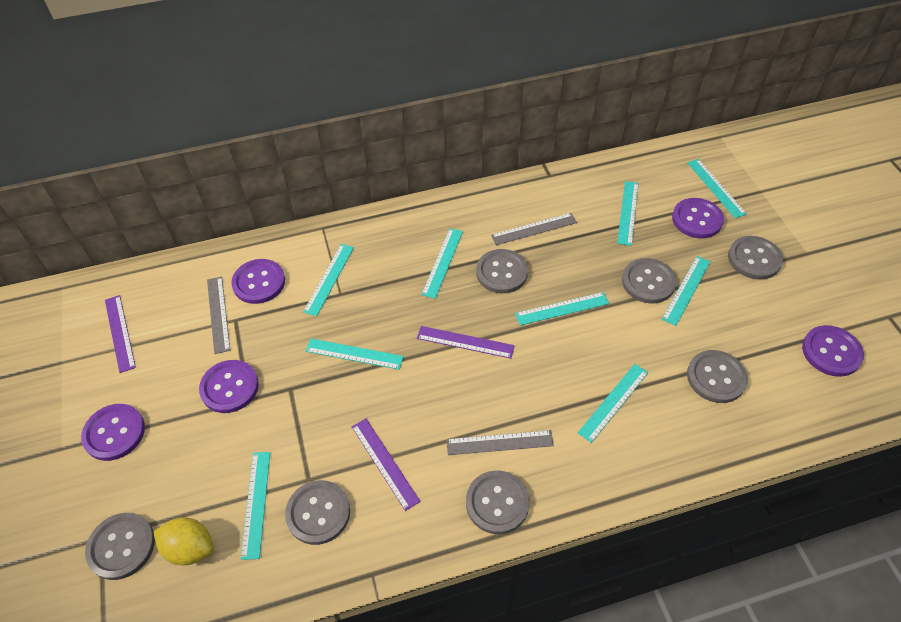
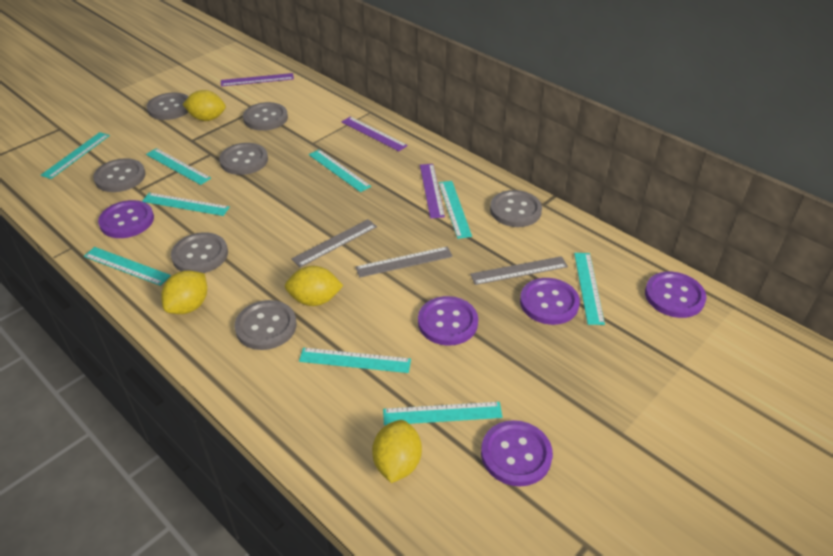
yellow lemon: 1 -> 4

